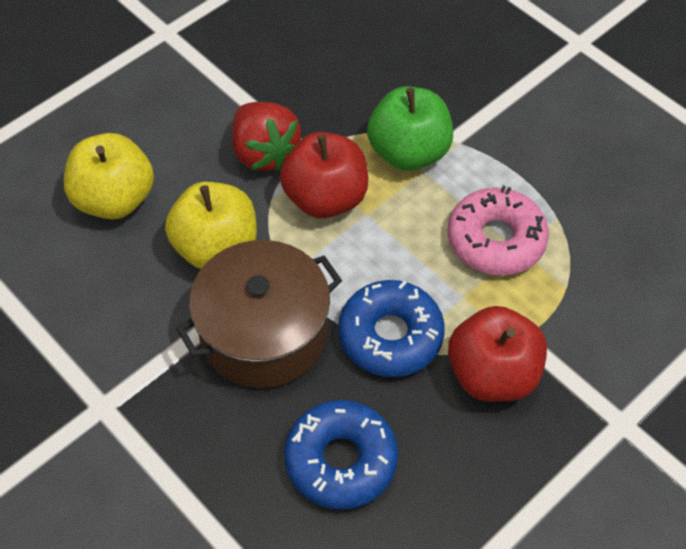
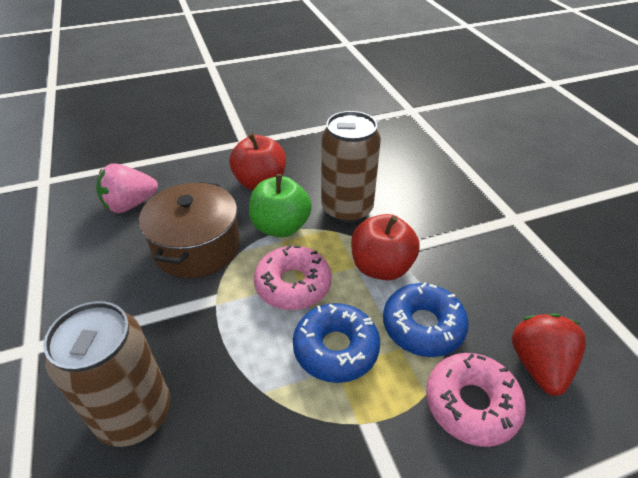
brown can: 0 -> 2
pink donut: 1 -> 2
pink strawberry: 0 -> 1
yellow apple: 2 -> 0

